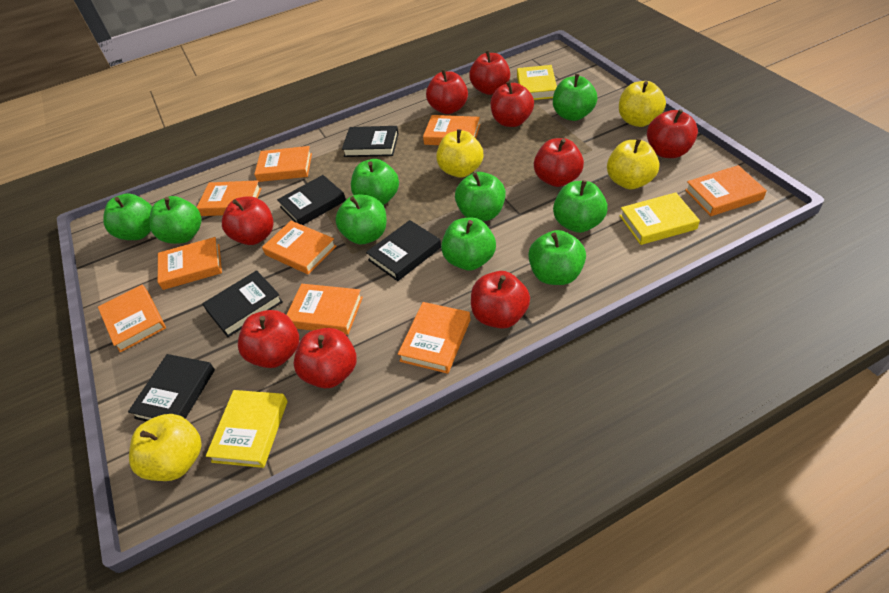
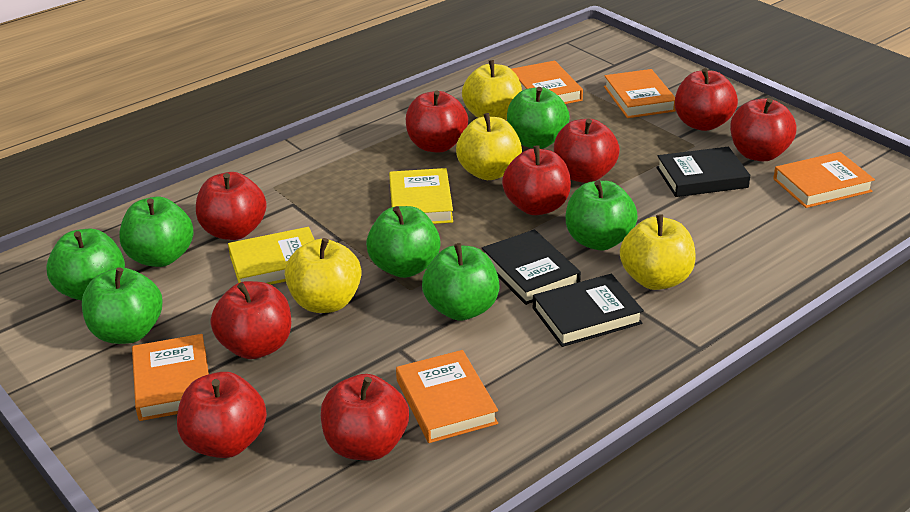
black book: 5 -> 3
green apple: 9 -> 7
orange book: 9 -> 5
yellow book: 3 -> 2

